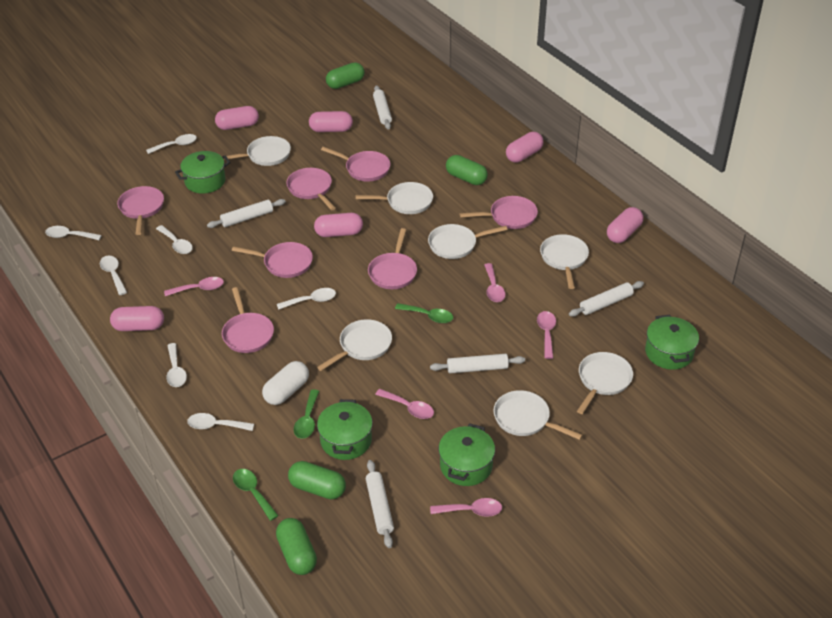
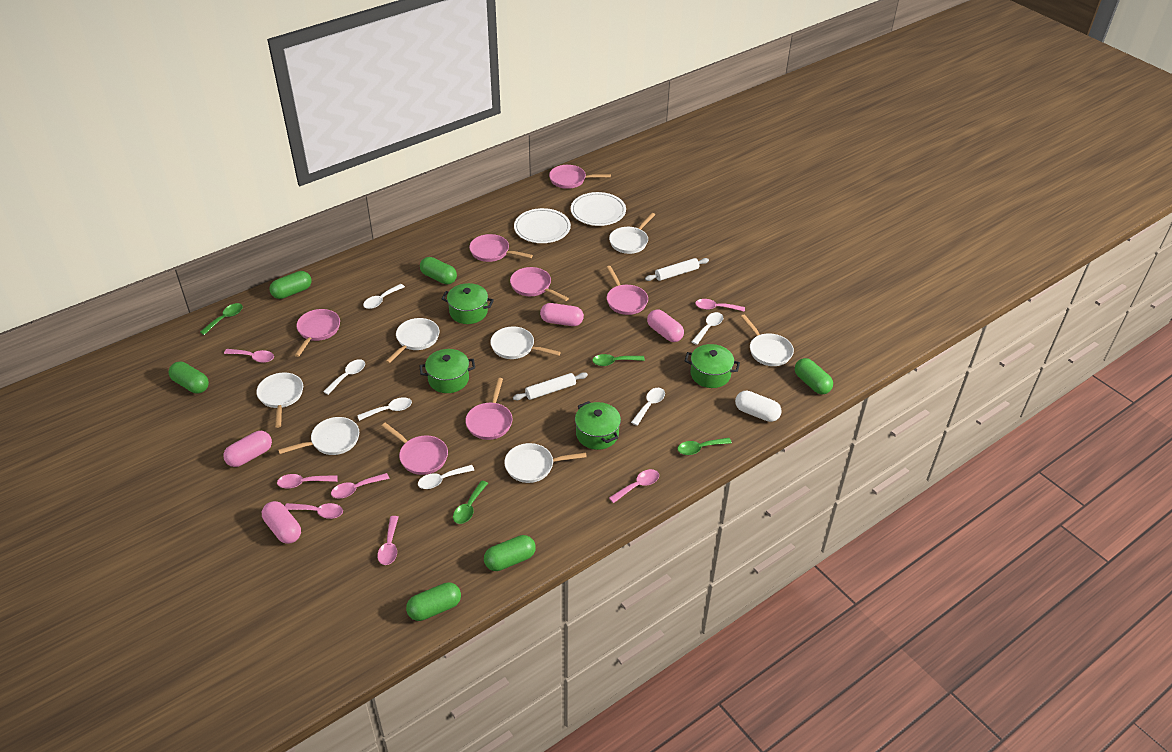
green capsule: 4 -> 6
green spoon: 3 -> 4
pink capsule: 6 -> 4
pink spoon: 5 -> 7
white plate: 0 -> 2
white rolling pin: 5 -> 2
white spoon: 7 -> 6

